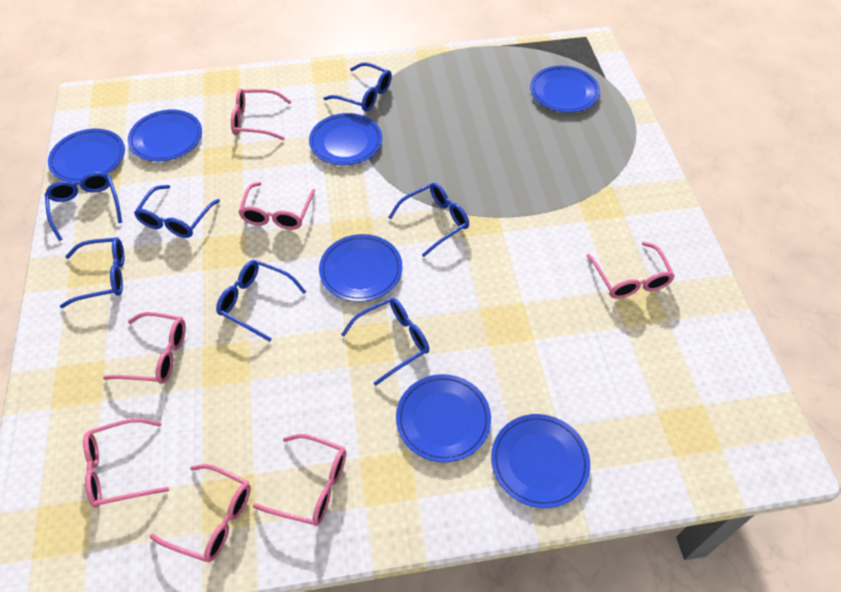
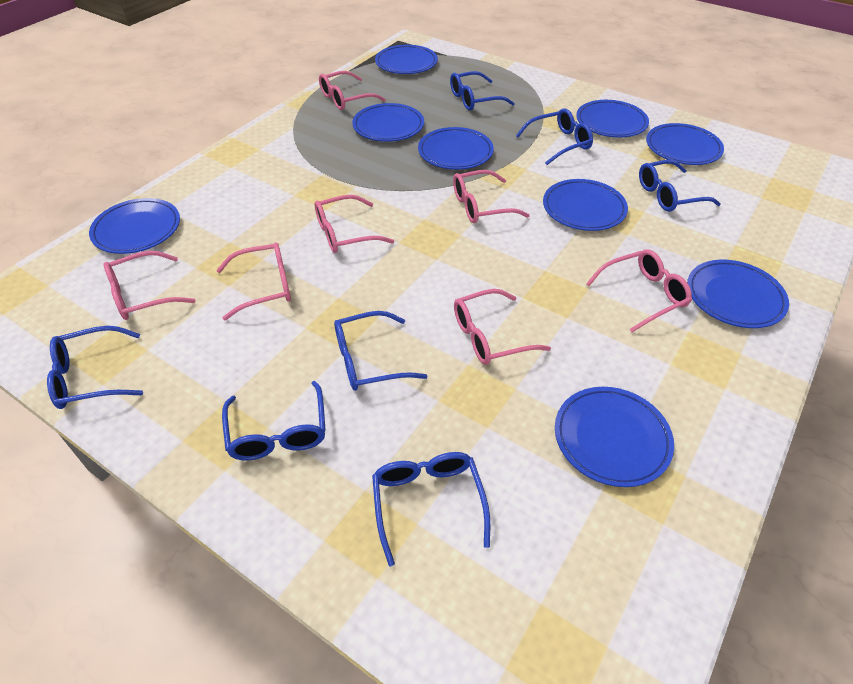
blue plate: 7 -> 9

